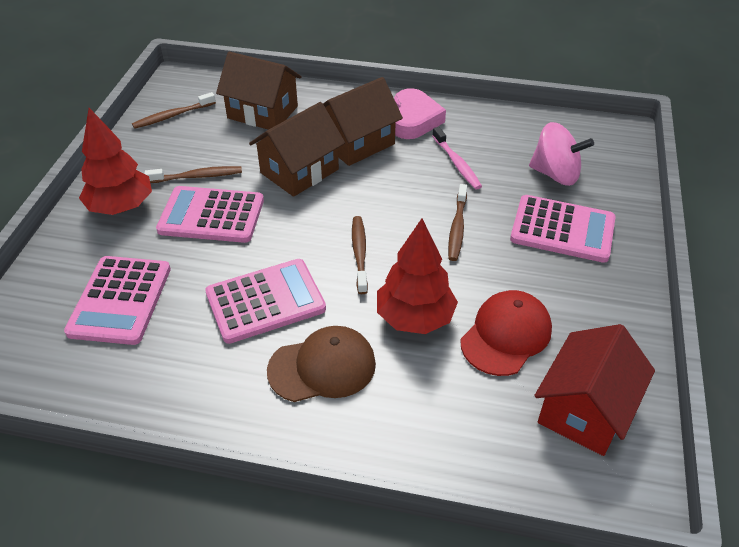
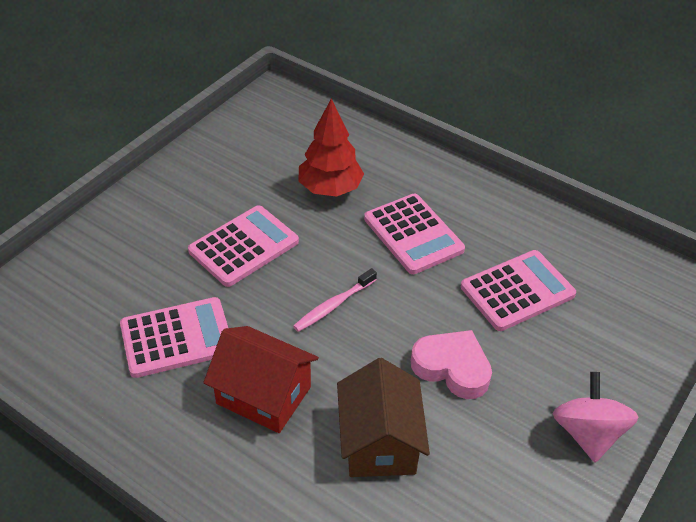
brown cap: 1 -> 0
brown house: 3 -> 1
brown toothbrush: 4 -> 0
red cap: 1 -> 0
red tree: 2 -> 1

